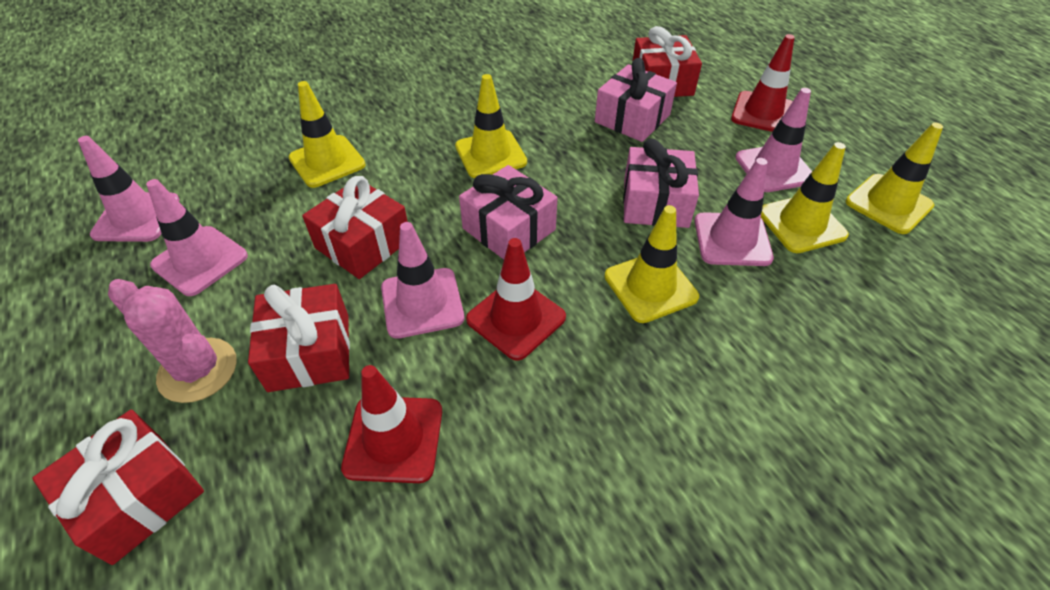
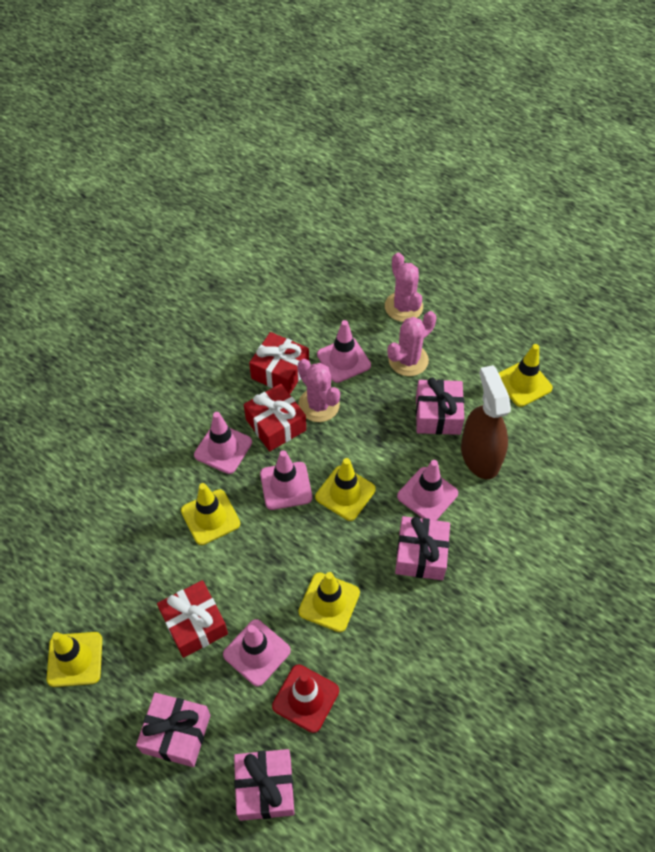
brown spray bottle: 0 -> 1
pink cactus: 1 -> 3
pink gift: 3 -> 4
red gift: 4 -> 3
red traffic cone: 3 -> 1

